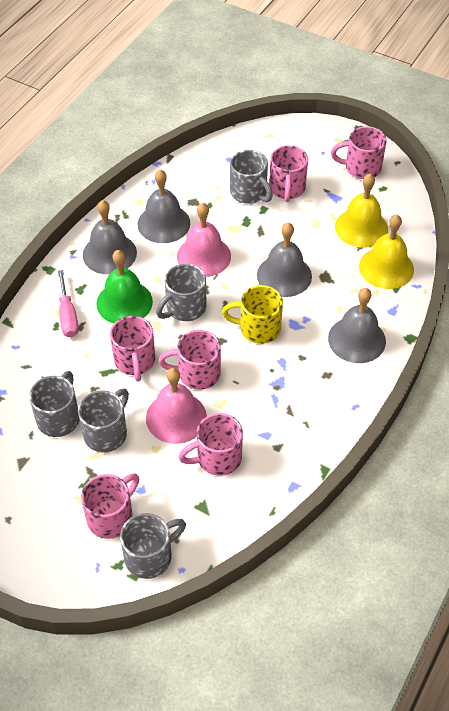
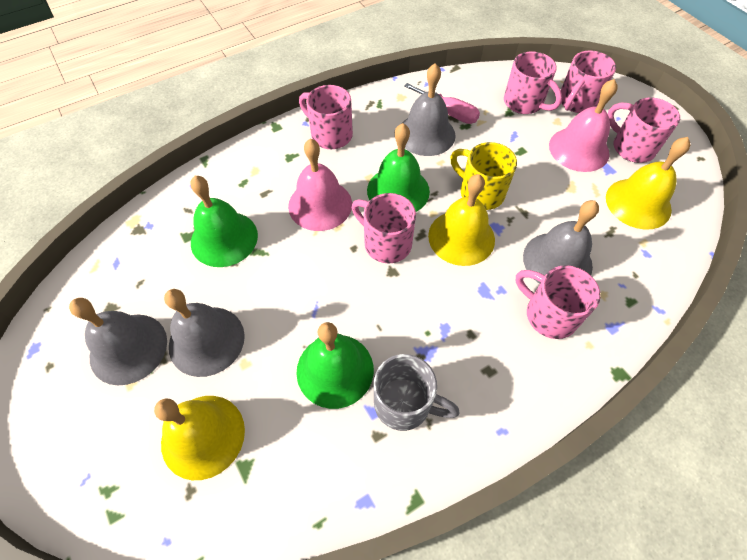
green bell: 1 -> 3
grey mug: 5 -> 1
yellow bell: 2 -> 3

